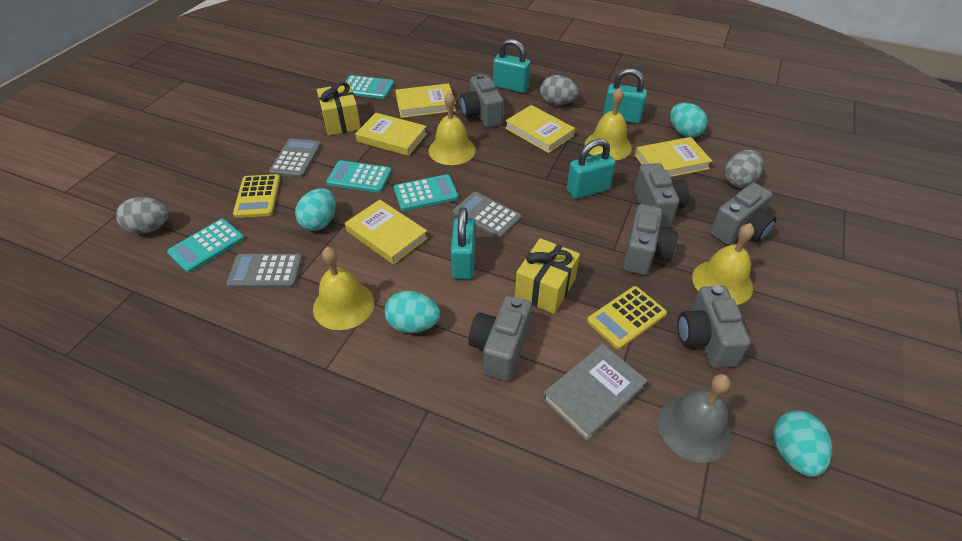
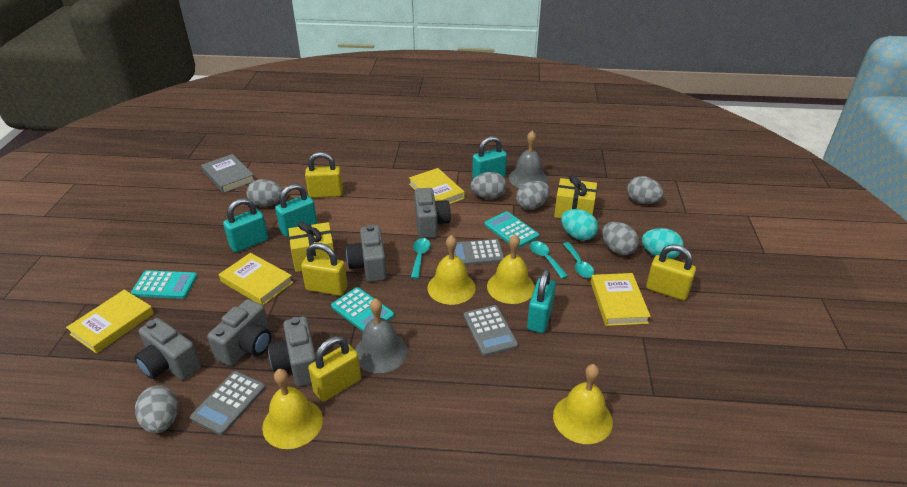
grey bell: 1 -> 2
grey camera: 6 -> 5
grey egg: 3 -> 6
turquoise calculator: 4 -> 3
turquoise egg: 4 -> 2
turquoise spoon: 0 -> 3
yellow book: 5 -> 4
yellow calculator: 2 -> 0
yellow padlock: 0 -> 4

